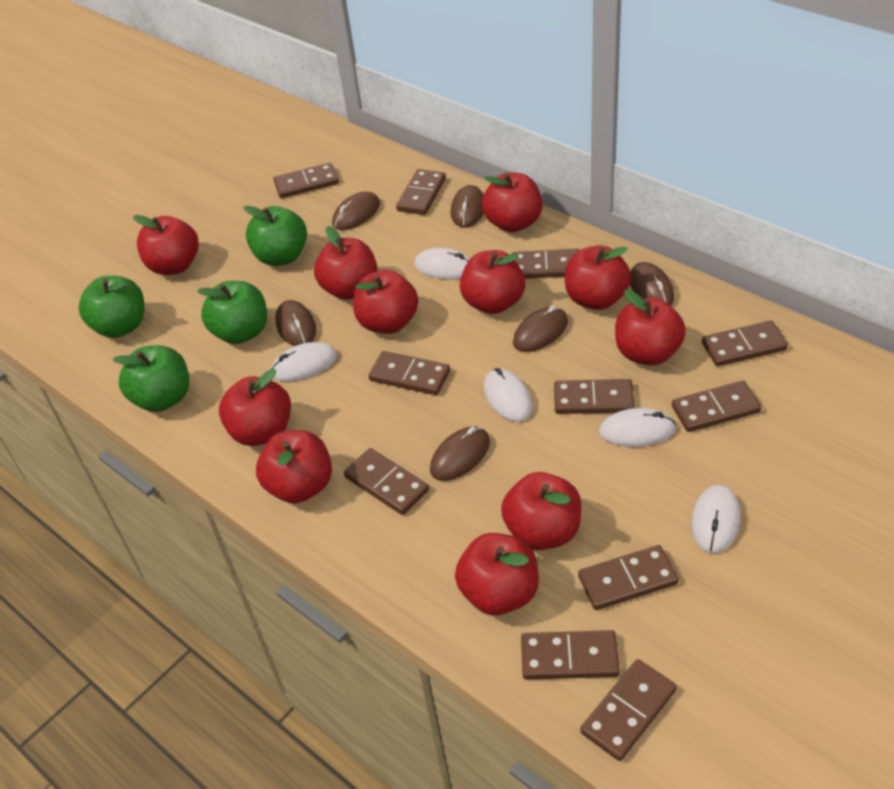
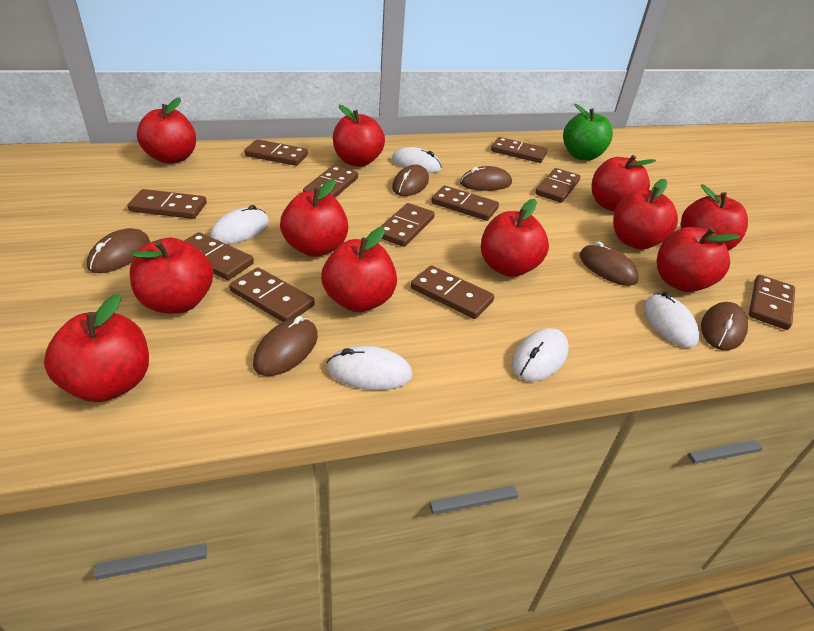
green apple: 4 -> 1

